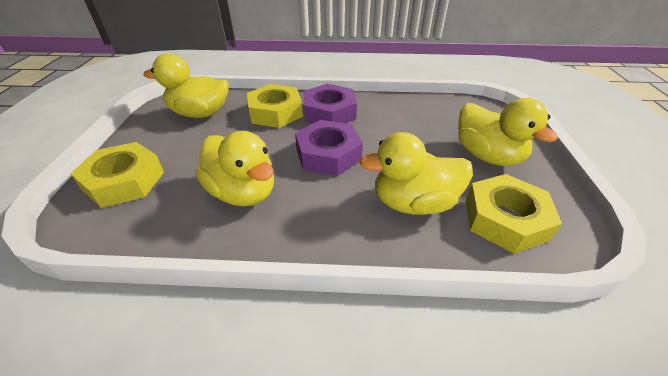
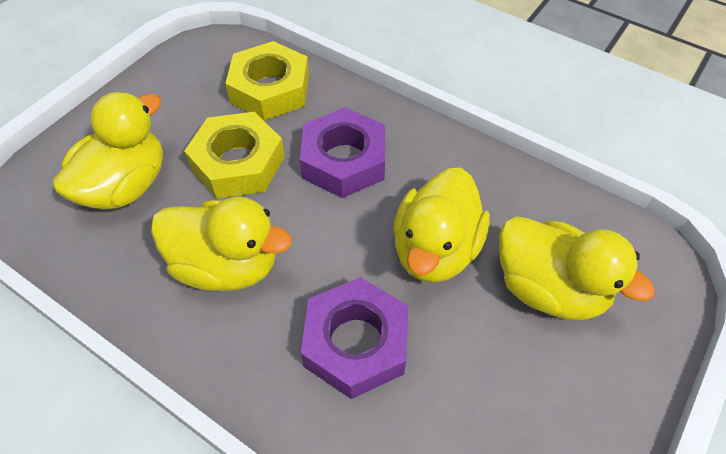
yellow nut: 3 -> 2

